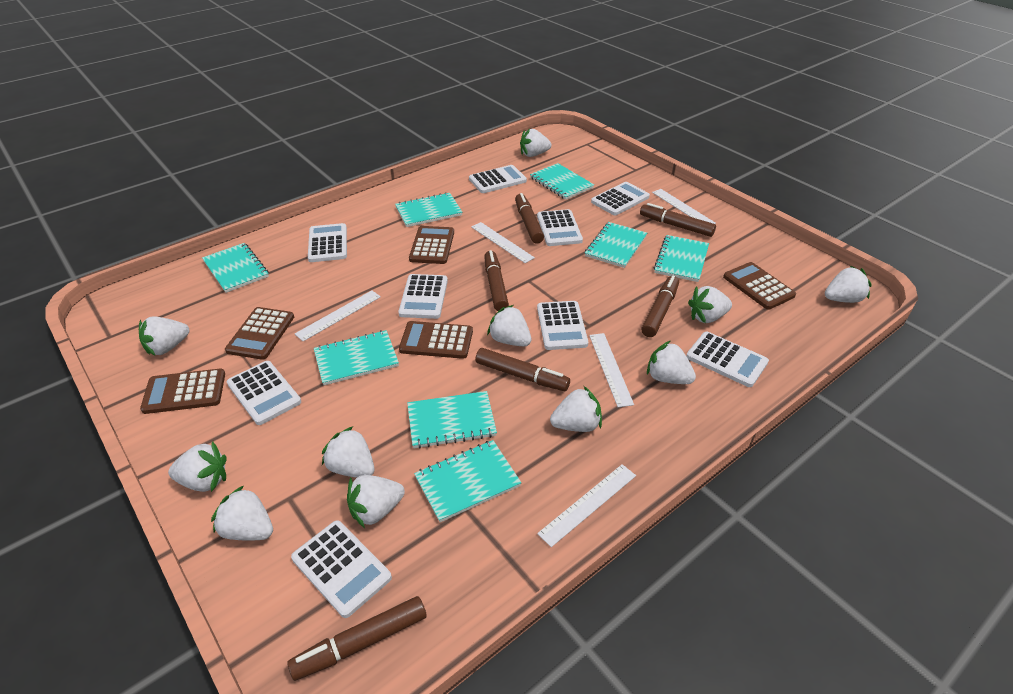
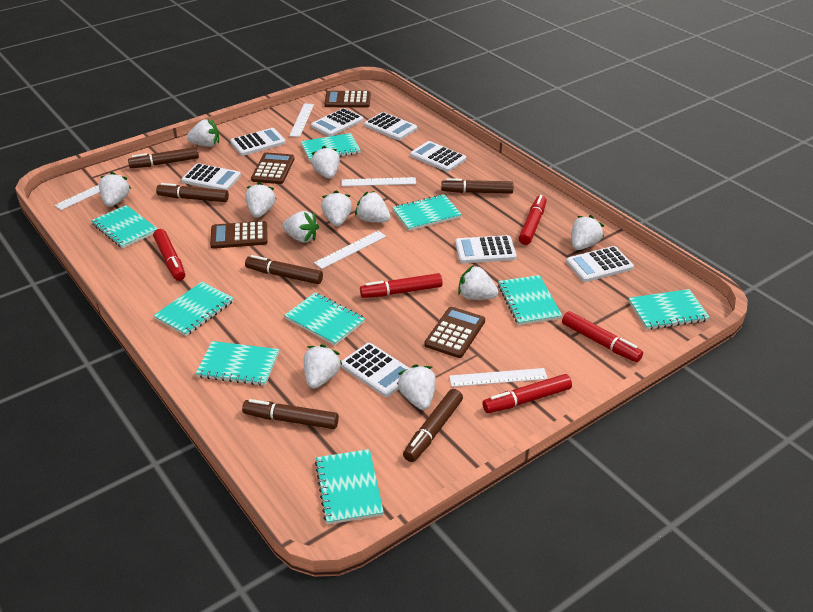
brown calculator: 5 -> 4
red marker: 0 -> 5
turquoise notebook: 8 -> 9
white calculator: 9 -> 8

